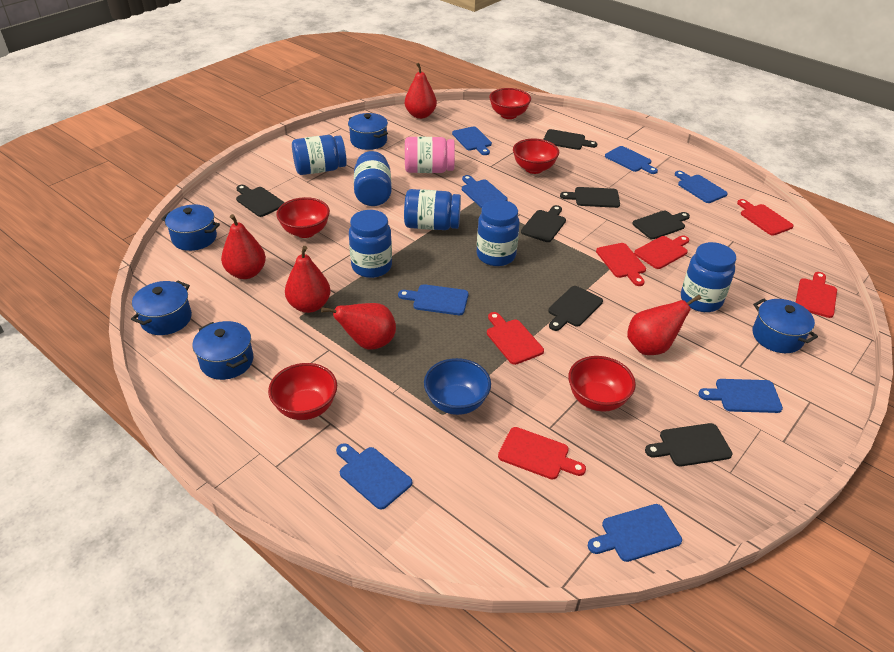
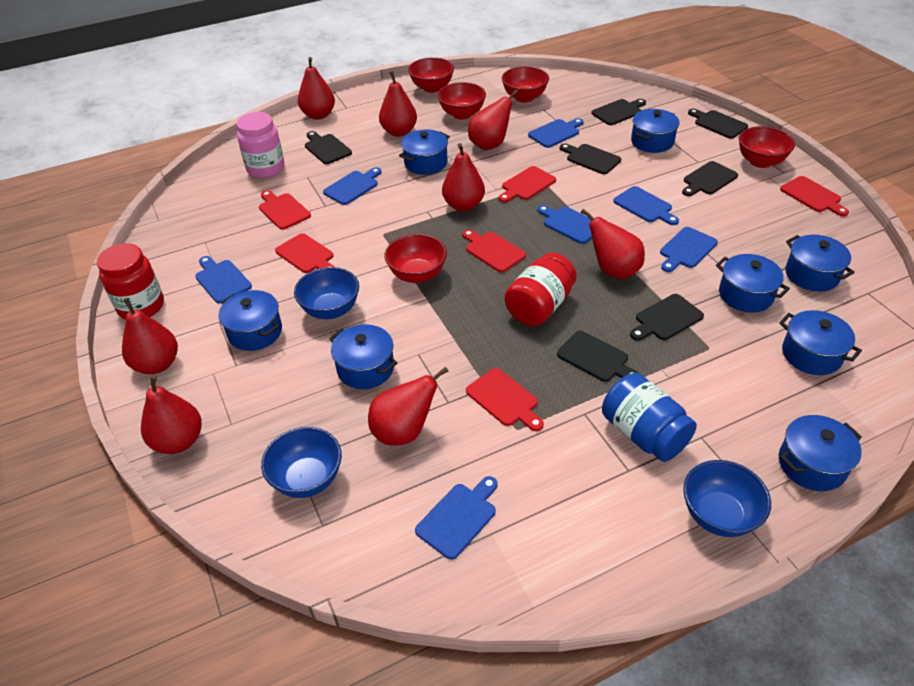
blue bowl: 1 -> 3
blue cutting board: 8 -> 7
blue jar: 6 -> 1
blue pot: 5 -> 8
red jar: 0 -> 2
red pear: 5 -> 8

